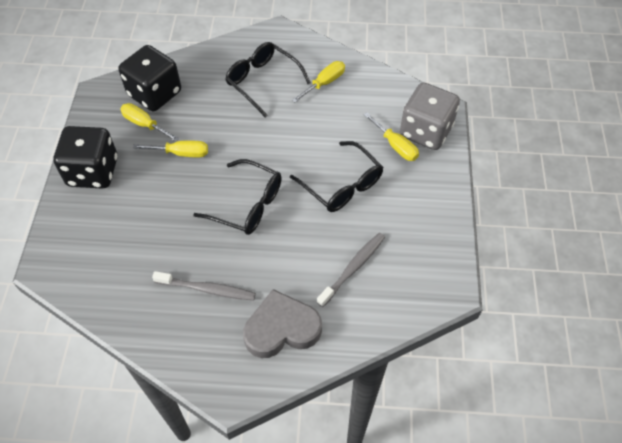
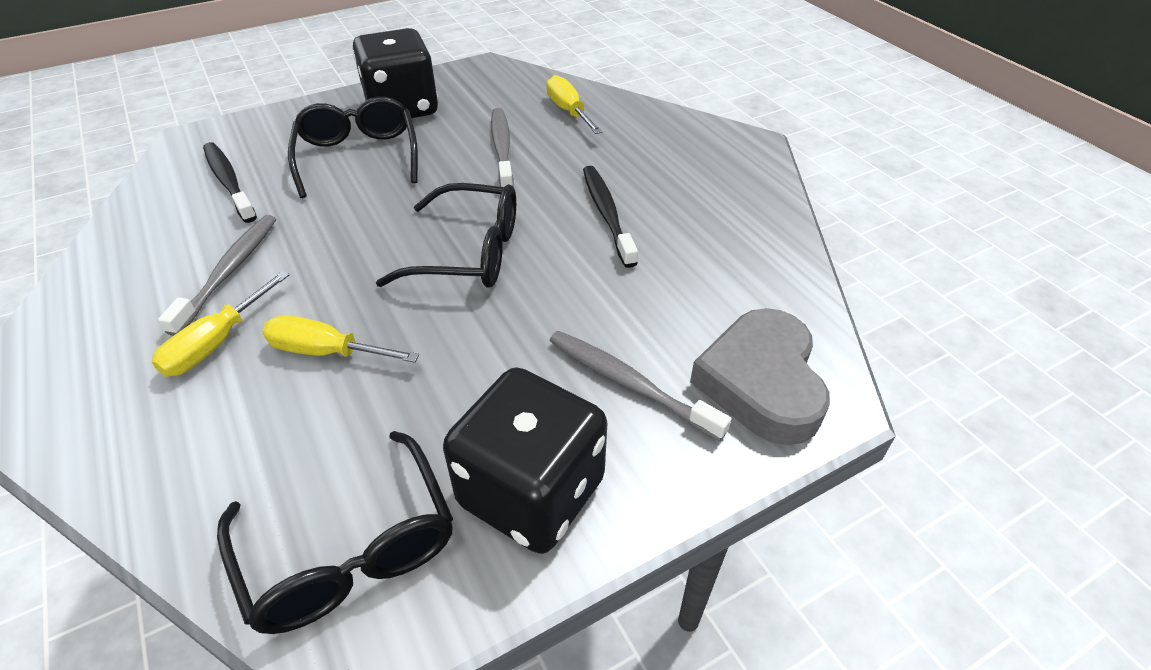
black toothbrush: 0 -> 2
grey dice: 1 -> 0
grey toothbrush: 2 -> 3
yellow screwdriver: 4 -> 3

